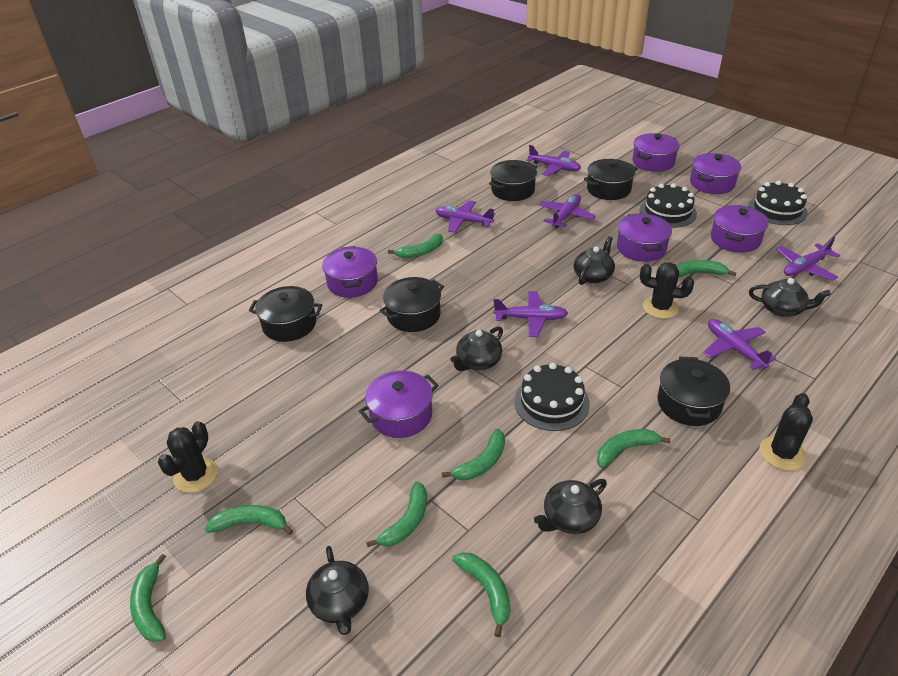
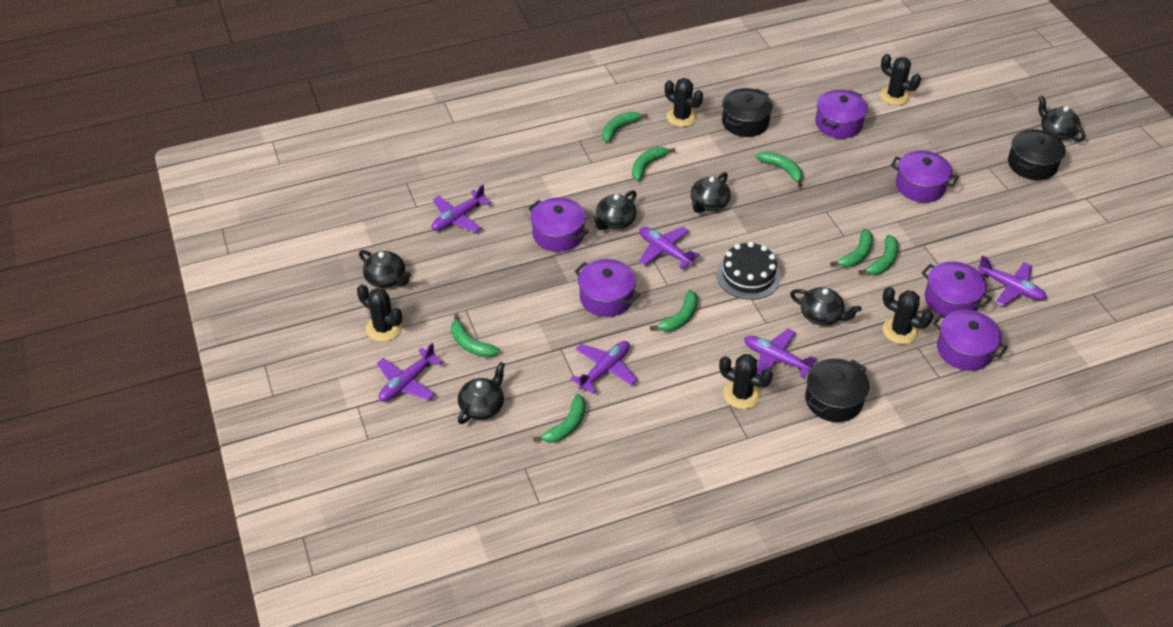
black cactus: 3 -> 5
black cake: 3 -> 1
black pot: 5 -> 3
black teapot: 5 -> 6

